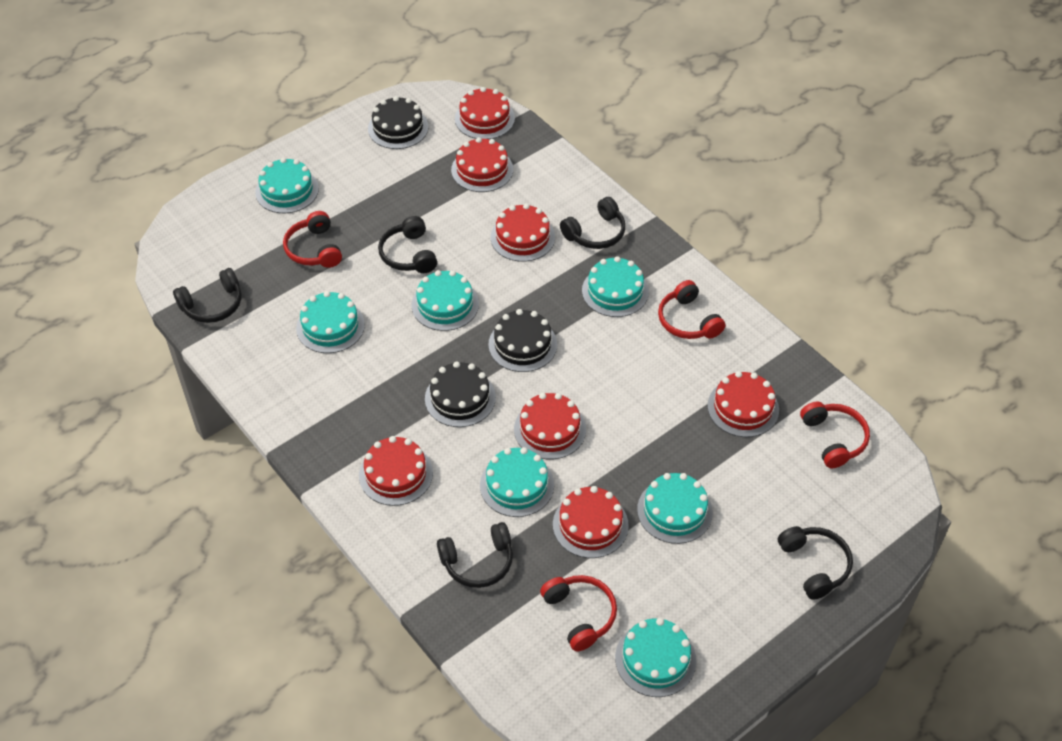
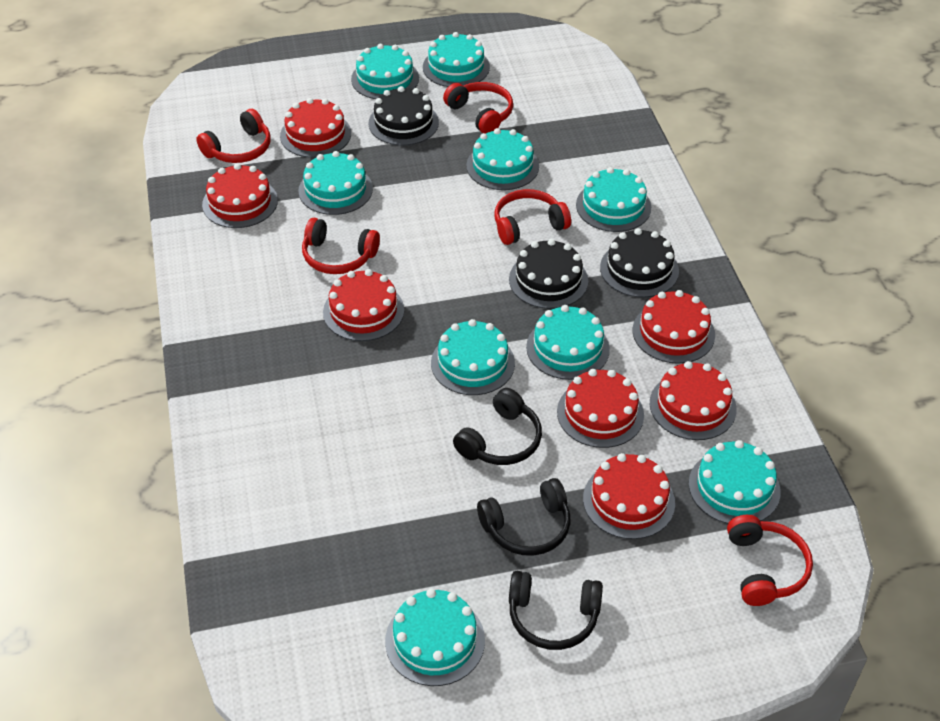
black headphones: 5 -> 3
red headphones: 4 -> 5
turquoise cake: 7 -> 9

